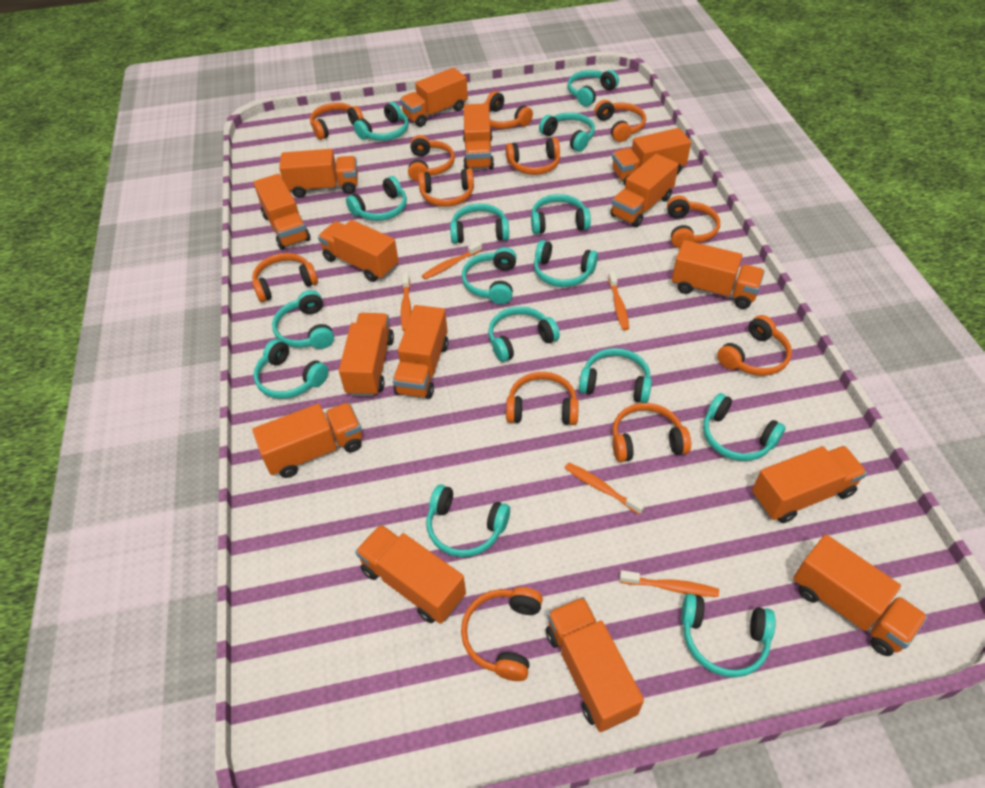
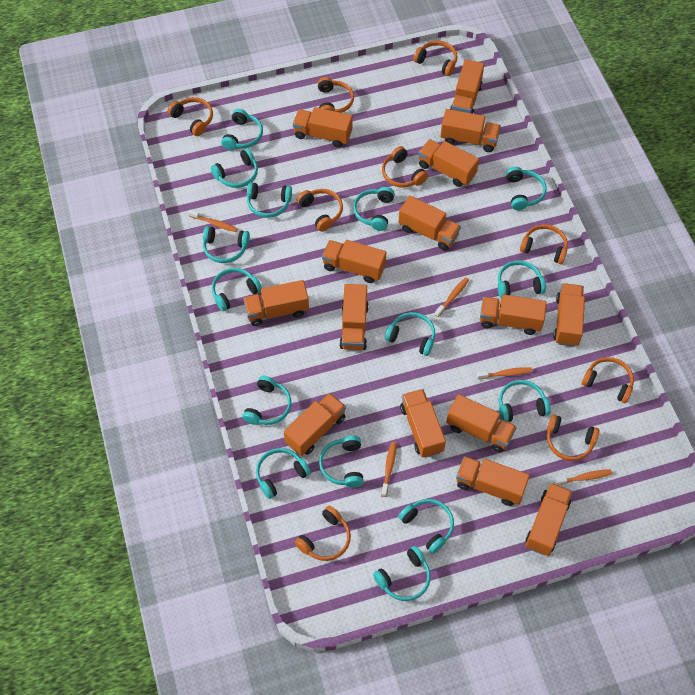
orange headphones: 12 -> 9

